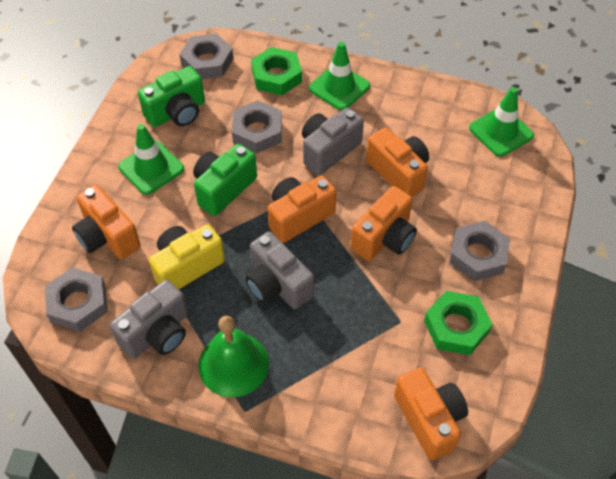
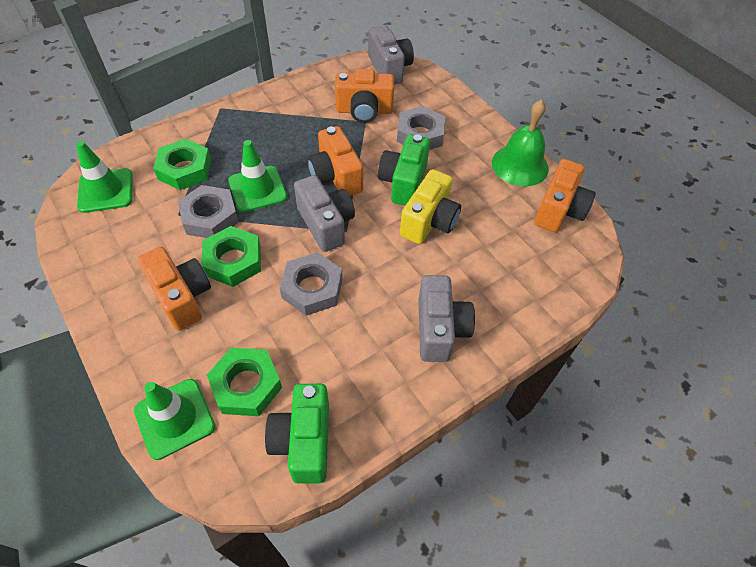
green nut: 2 -> 3
grey nut: 4 -> 3
orange camera: 5 -> 4

